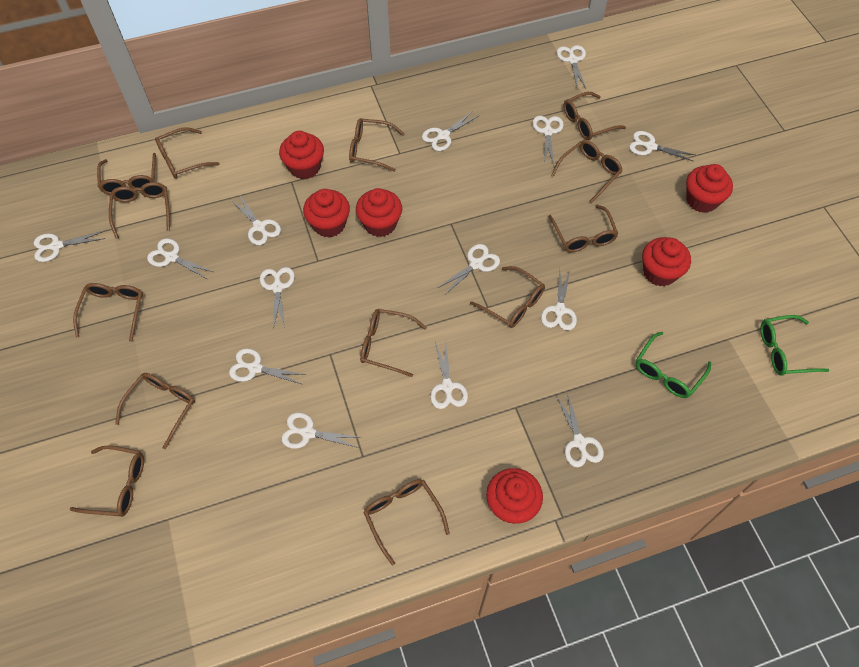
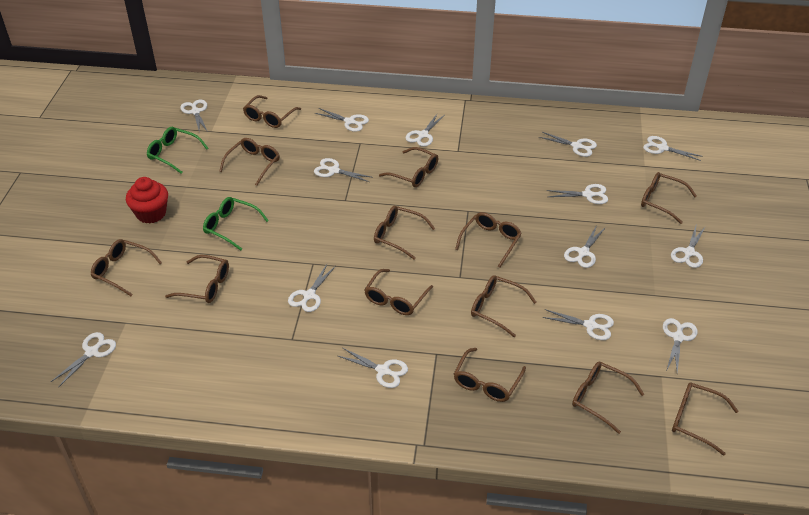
red cupcake: 6 -> 1

